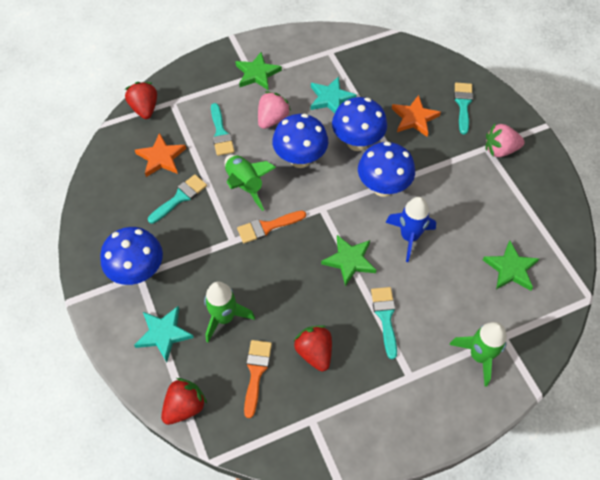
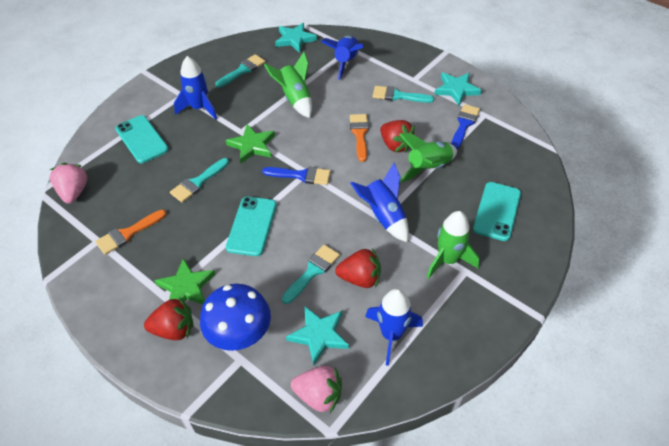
blue brush: 0 -> 2
blue mushroom: 4 -> 1
blue rocket: 1 -> 4
green star: 3 -> 2
orange star: 2 -> 0
turquoise phone: 0 -> 3
turquoise star: 2 -> 3

